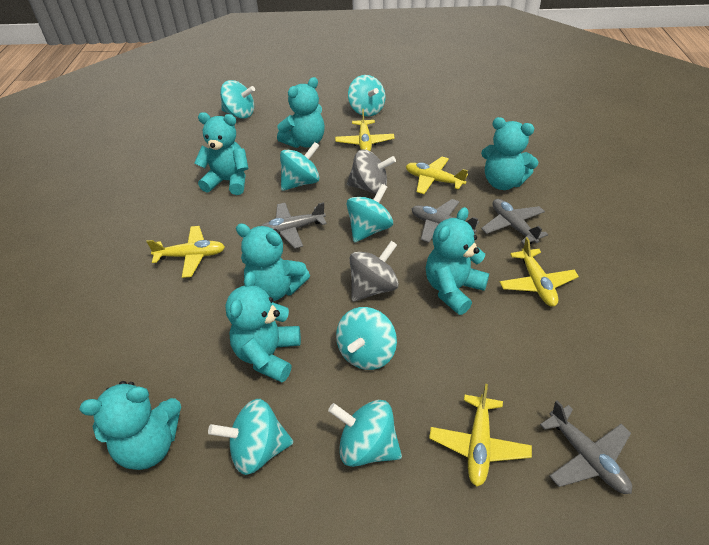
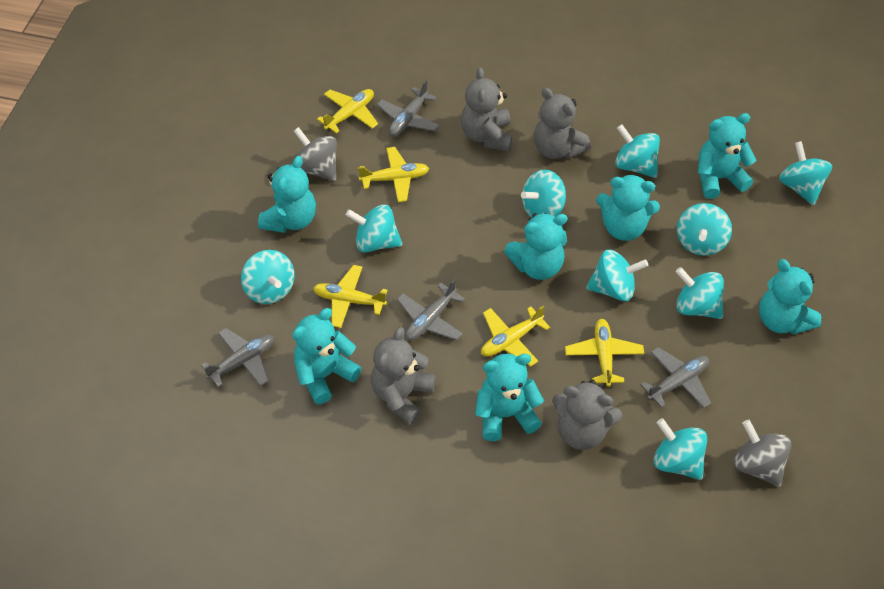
grey teddy bear: 0 -> 4
turquoise spinning top: 7 -> 9

